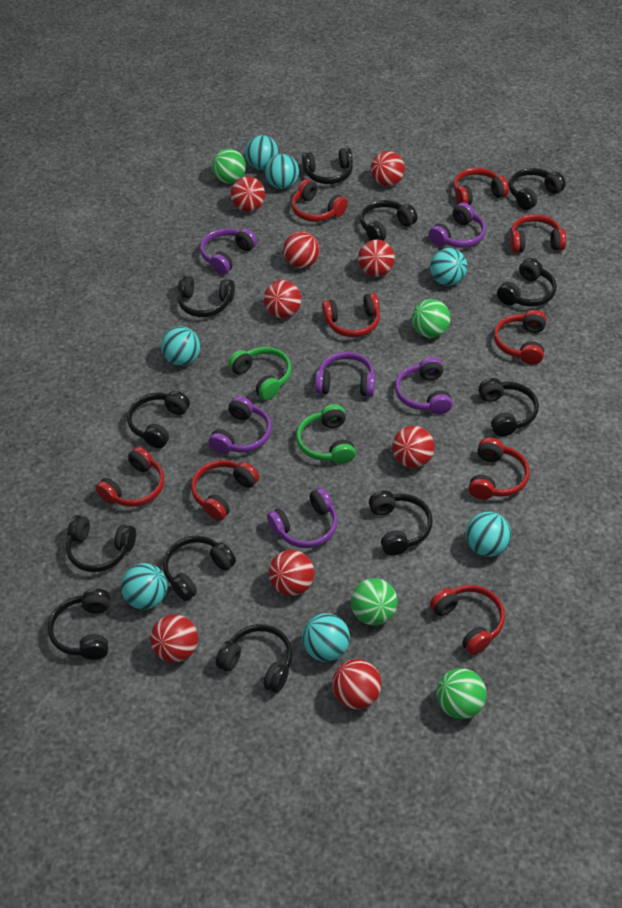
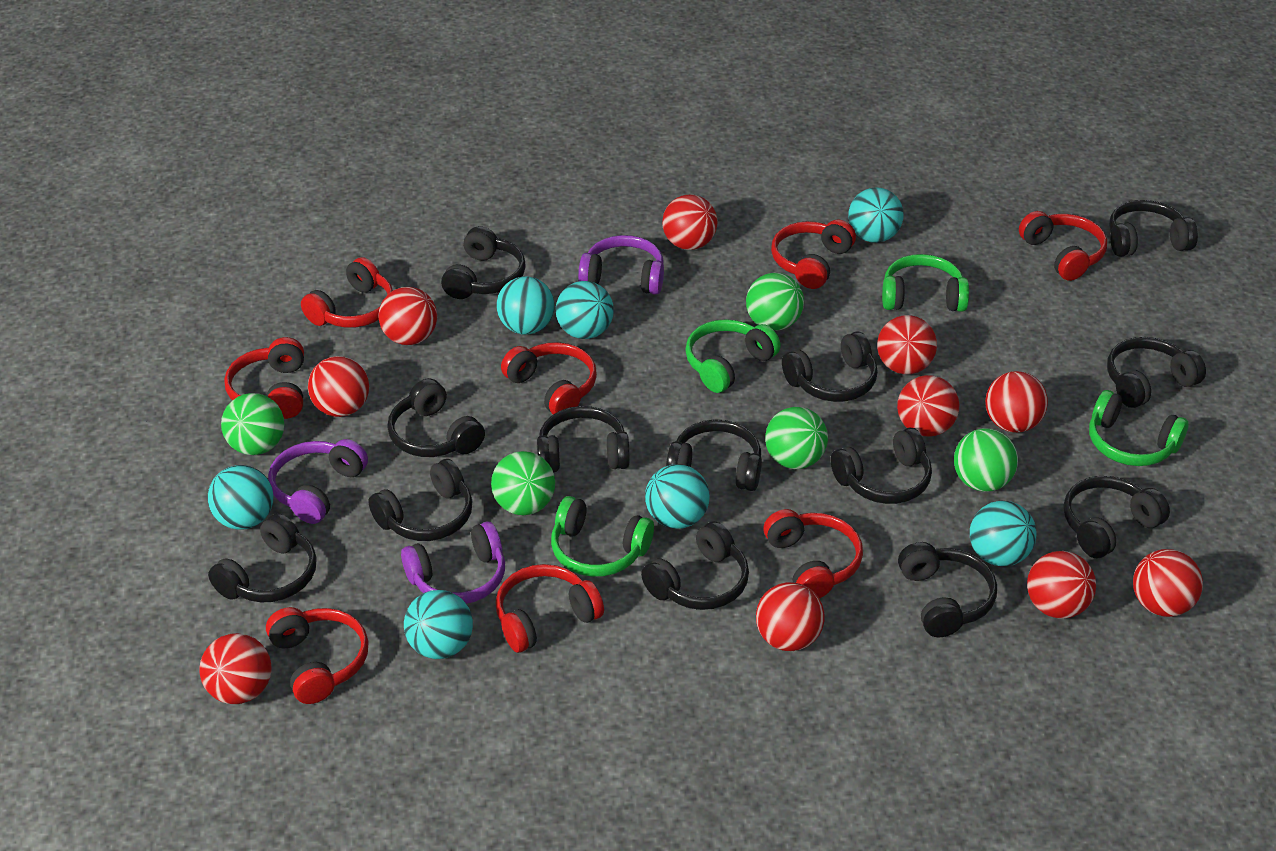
black headphones: 12 -> 13
green ball: 4 -> 5
green headphones: 2 -> 4
purple headphones: 6 -> 3
red ball: 9 -> 10
red headphones: 9 -> 8

